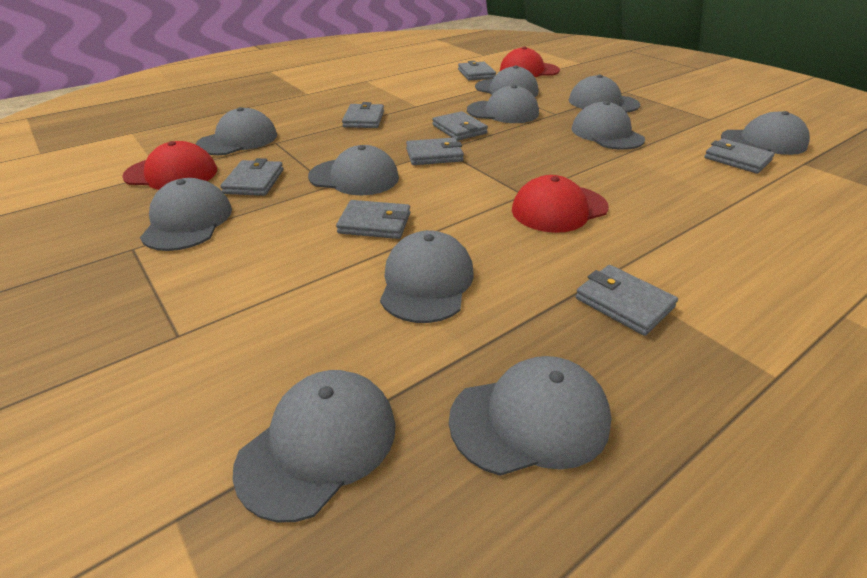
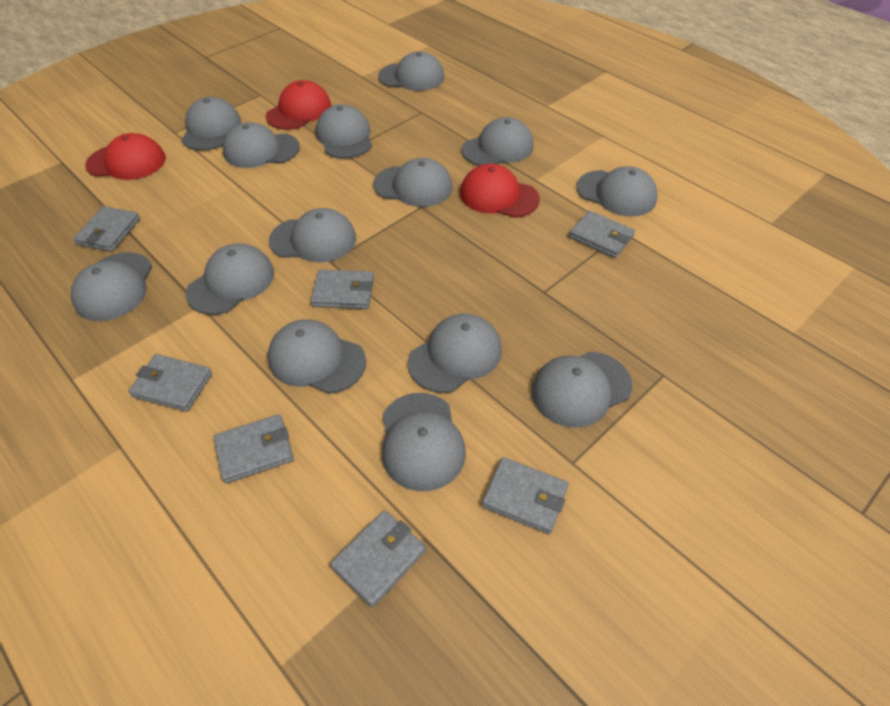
grey cap: 11 -> 14
grey wallet: 8 -> 7

